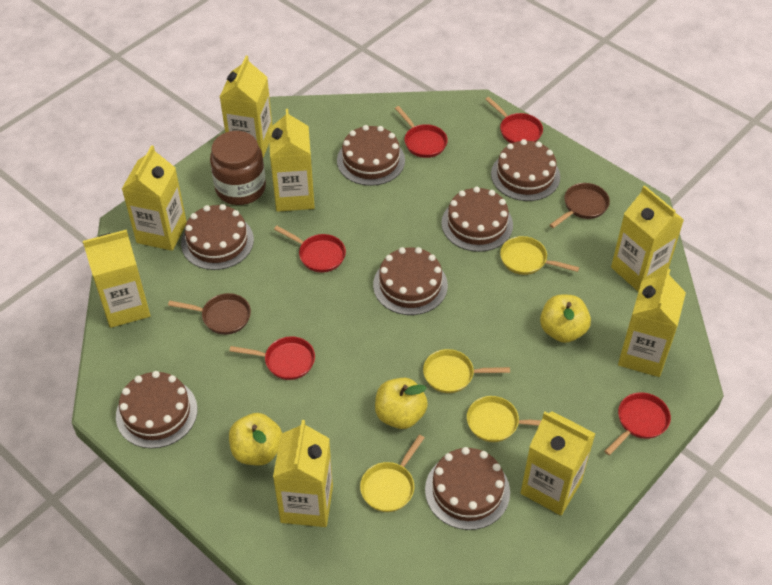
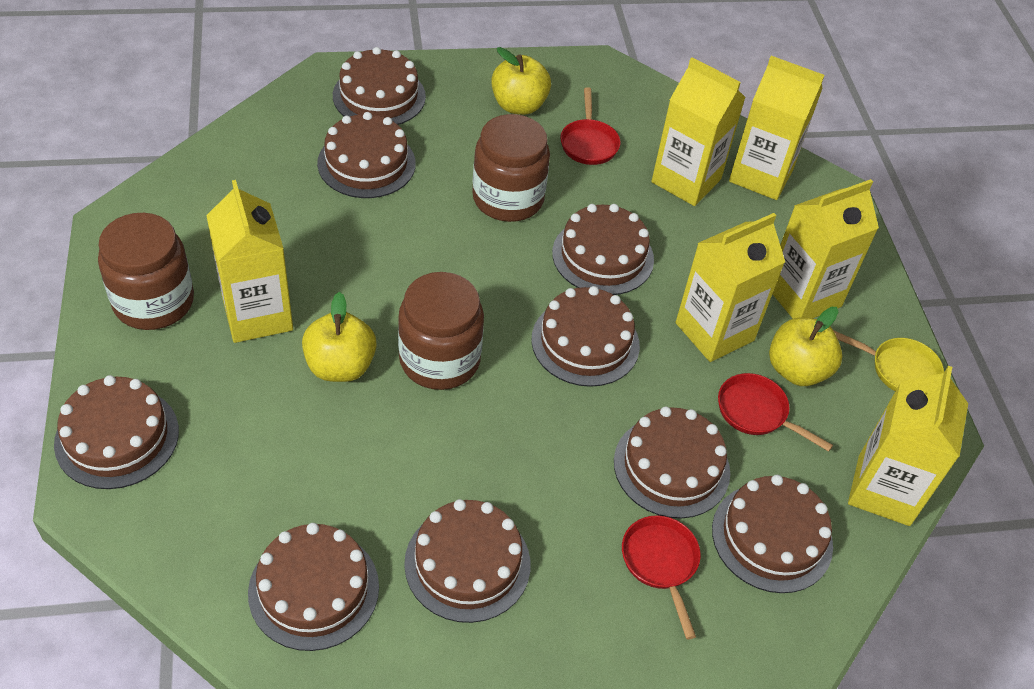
brown cake: 7 -> 9
brown jar: 1 -> 3
brown pan: 2 -> 0
red pan: 5 -> 3
yellow carton: 8 -> 6
yellow pan: 4 -> 1

